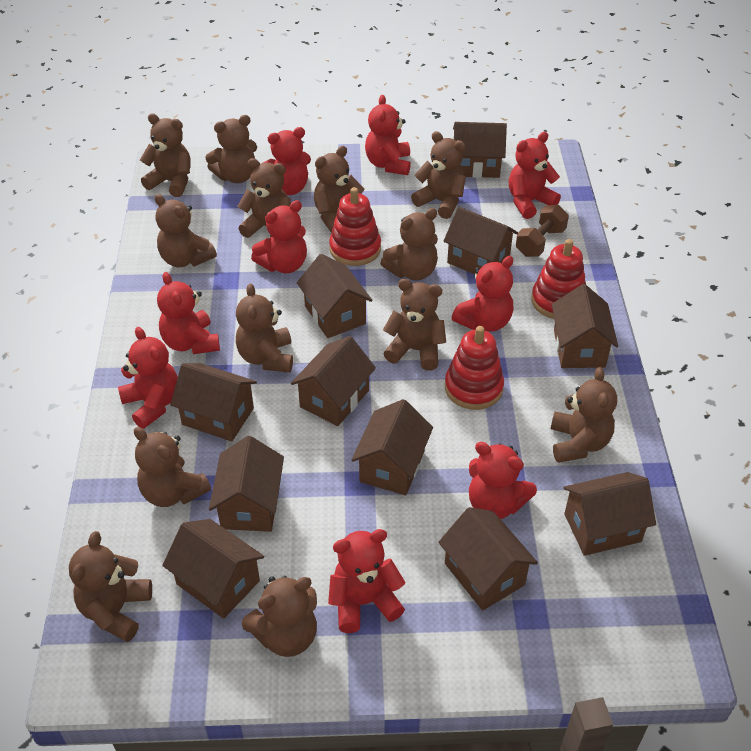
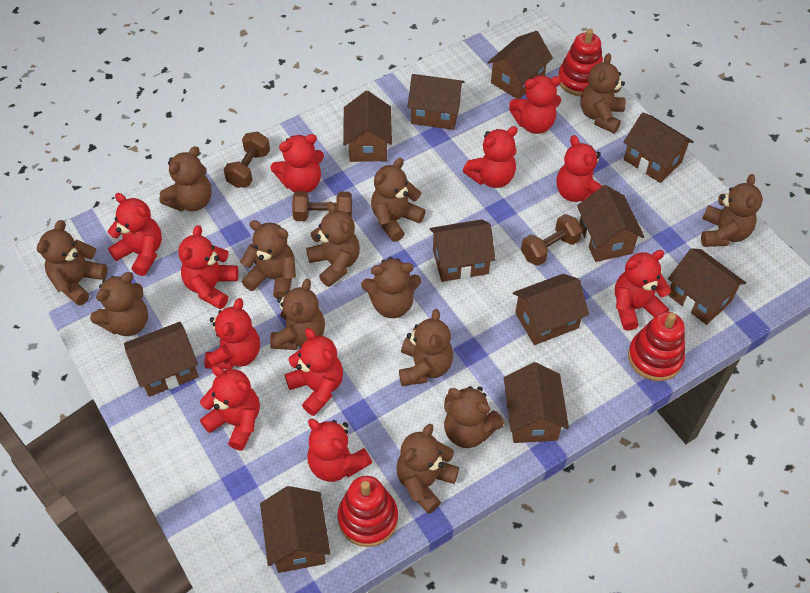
brown dumbbell: 1 -> 3
red teddy bear: 9 -> 11

